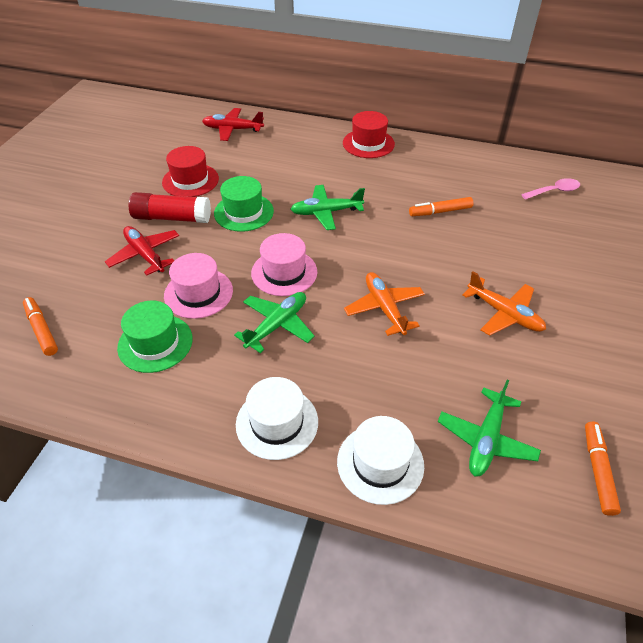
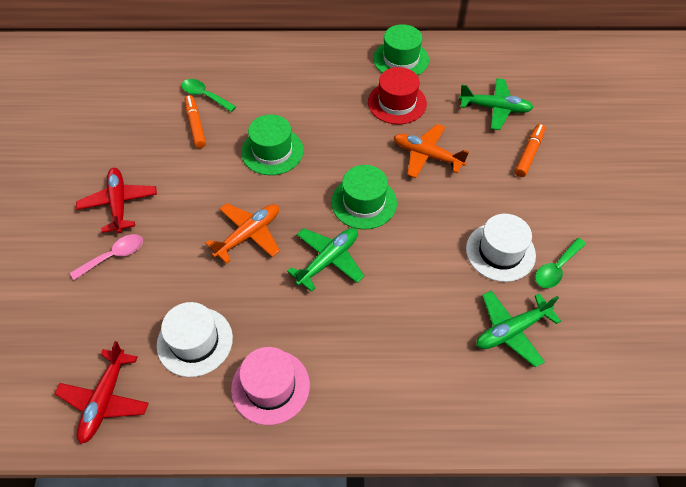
green hat: 2 -> 3
green spoon: 0 -> 2
orange marker: 3 -> 2
pink hat: 2 -> 1
red glue stick: 1 -> 0
red hat: 2 -> 1

